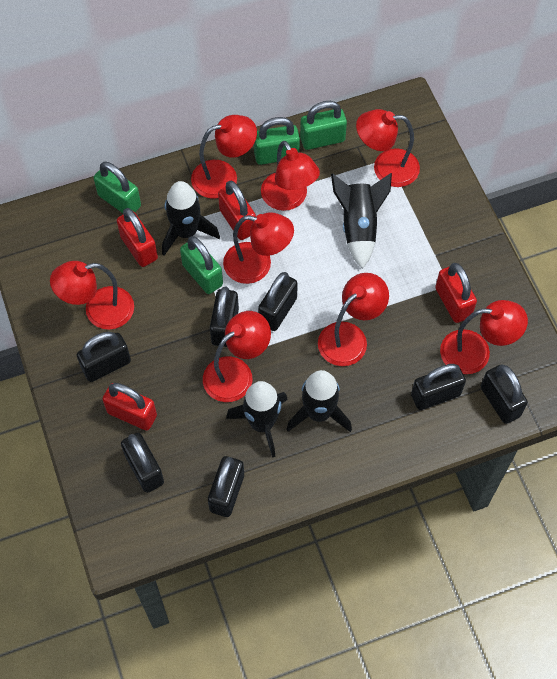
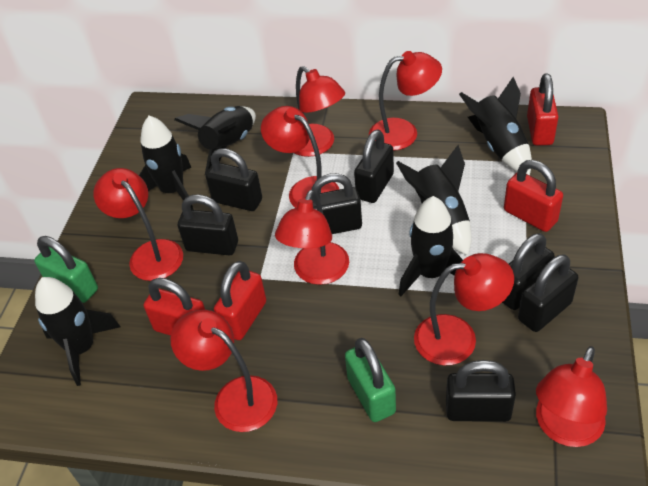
black rocket: 4 -> 6
green padlock: 4 -> 2

